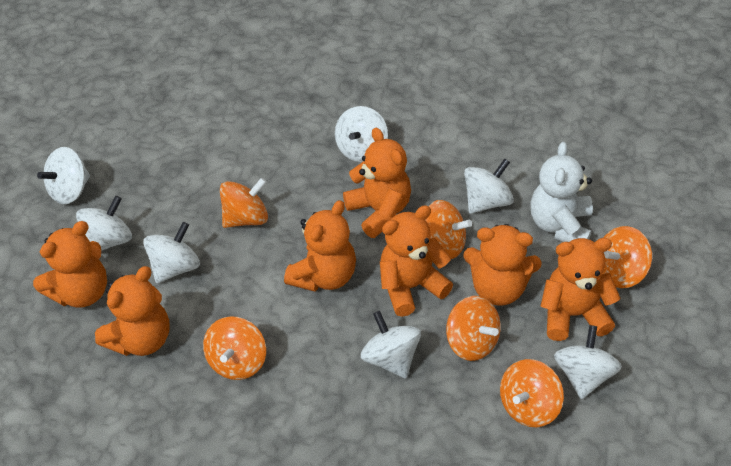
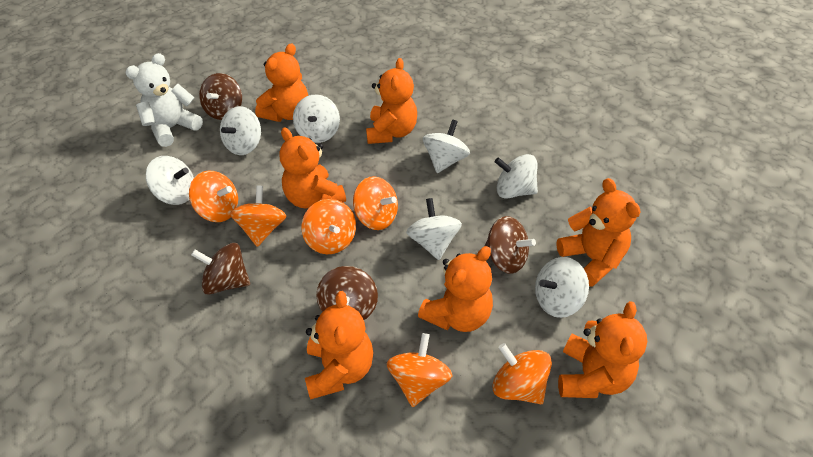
brown spinning top: 0 -> 4

